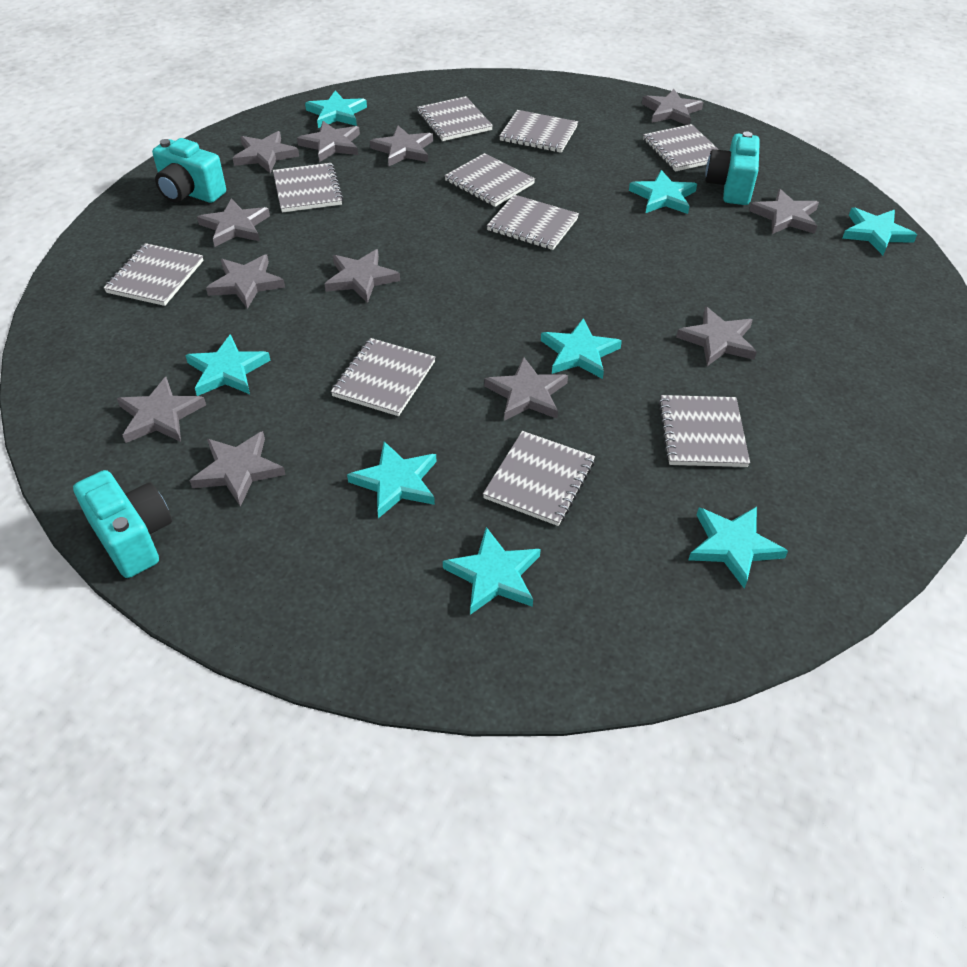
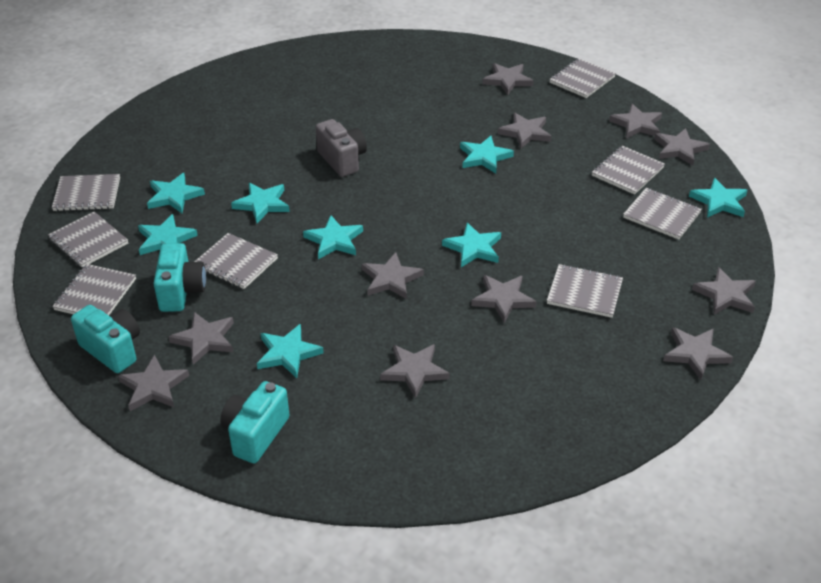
grey camera: 0 -> 1
grey notebook: 10 -> 8
grey star: 12 -> 11

